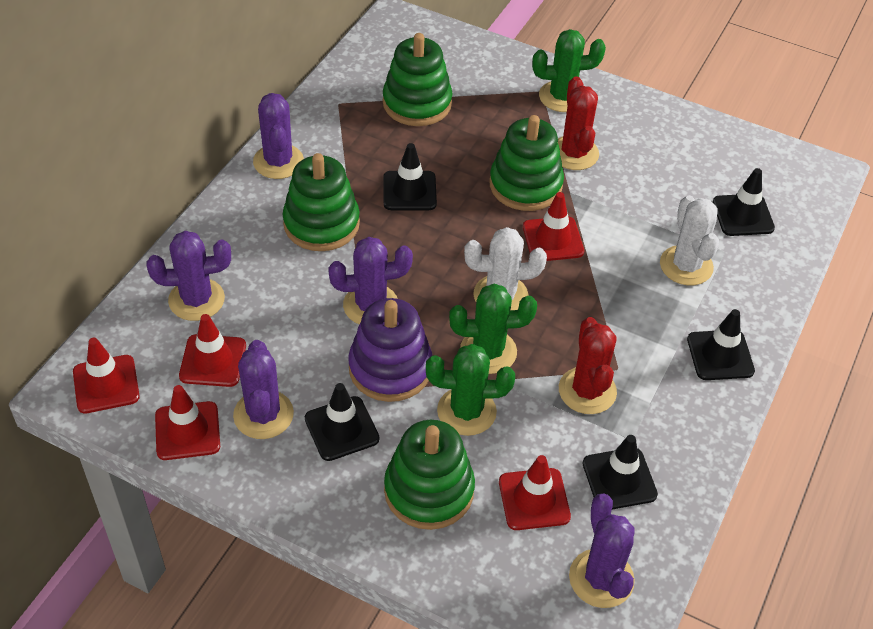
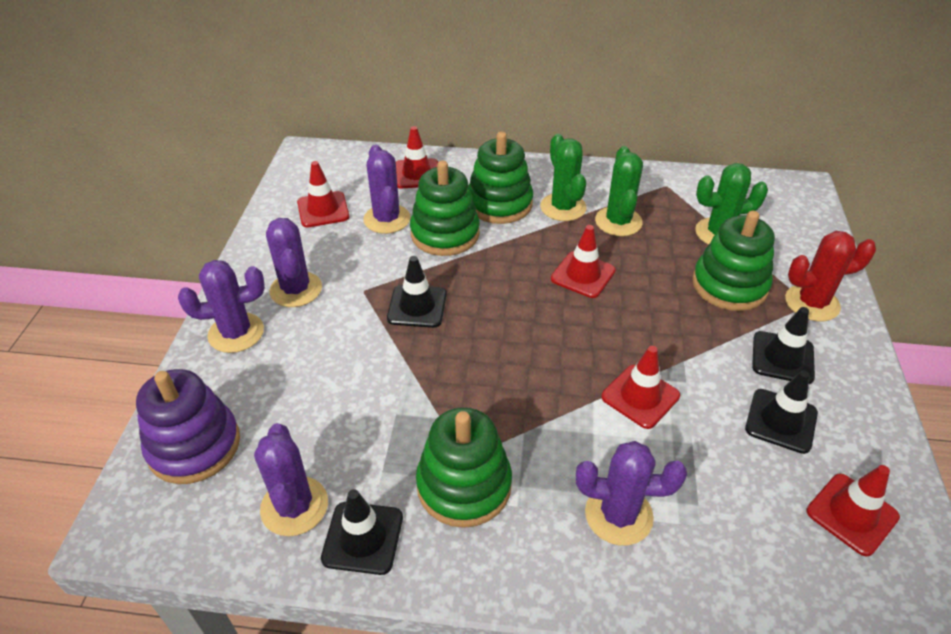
black traffic cone: 5 -> 4
red cactus: 2 -> 1
white cactus: 2 -> 0

